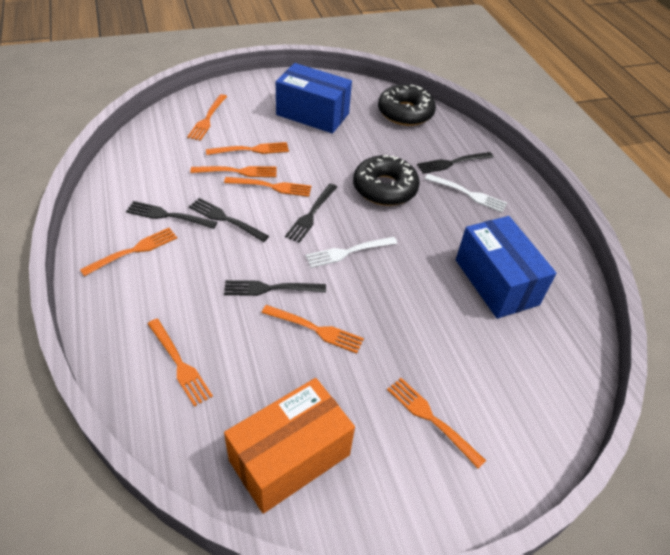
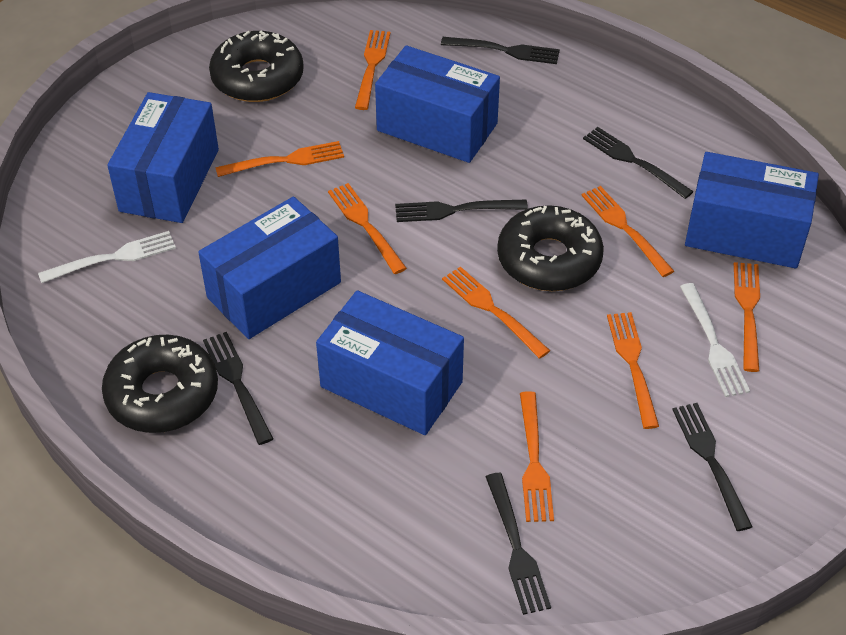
black donut: 2 -> 3
black fork: 5 -> 6
blue box: 2 -> 5
orange box: 1 -> 0

